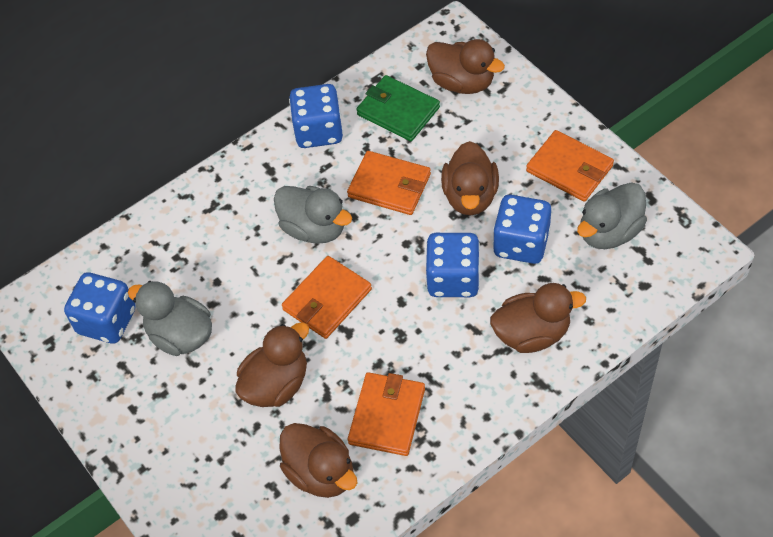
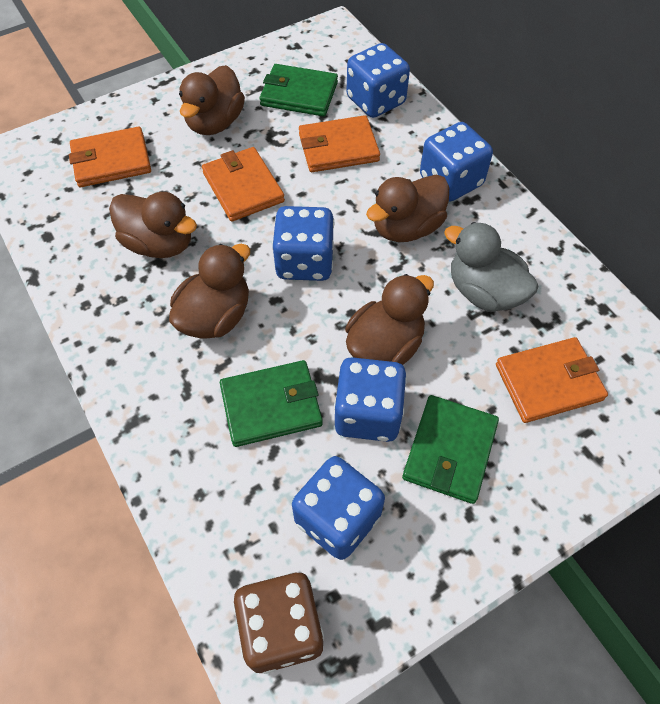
blue dice: 4 -> 5
brown dice: 0 -> 1
green wallet: 1 -> 3
grey duck: 3 -> 1

